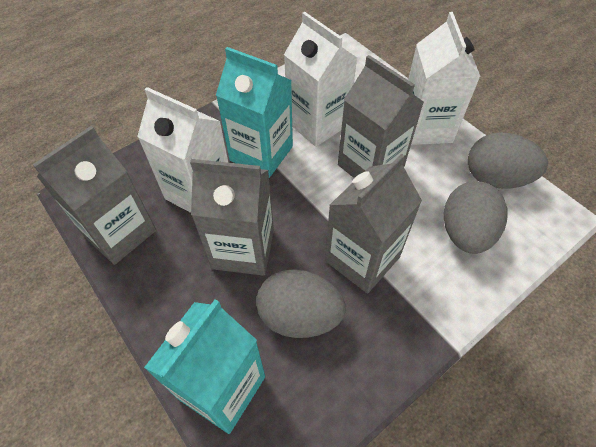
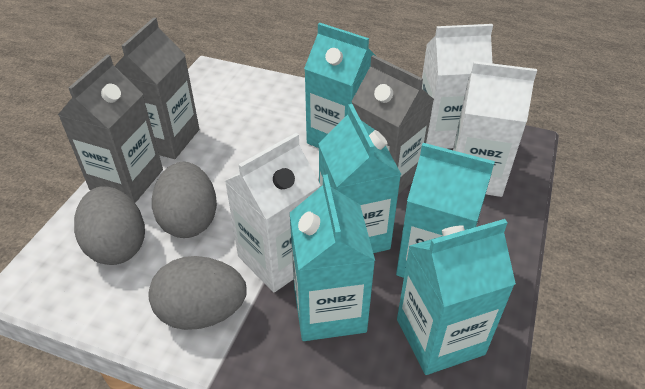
grey carton: 4 -> 3
turquoise carton: 2 -> 5

